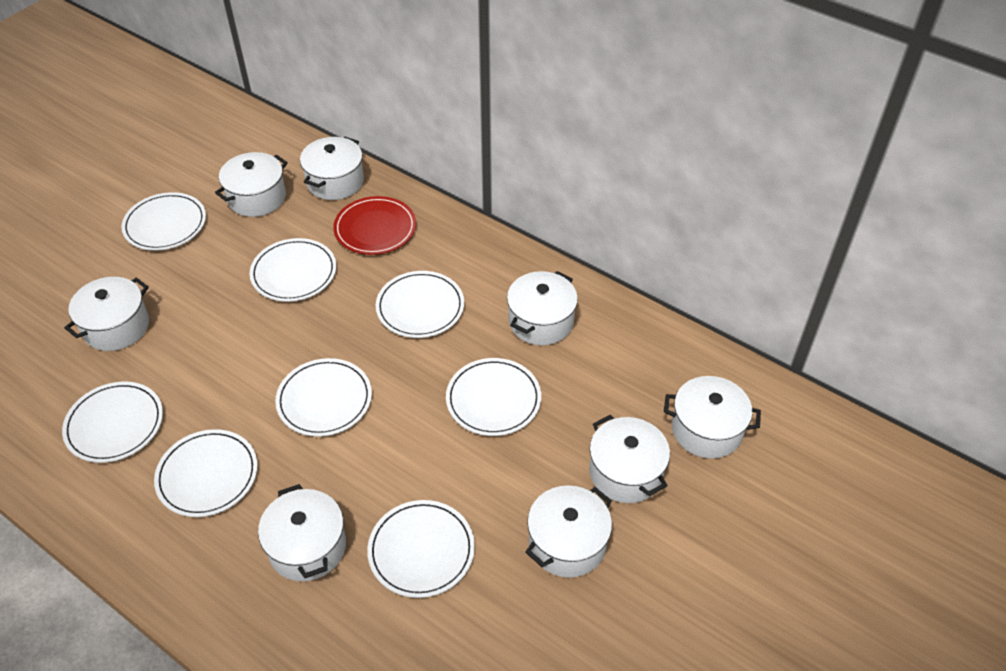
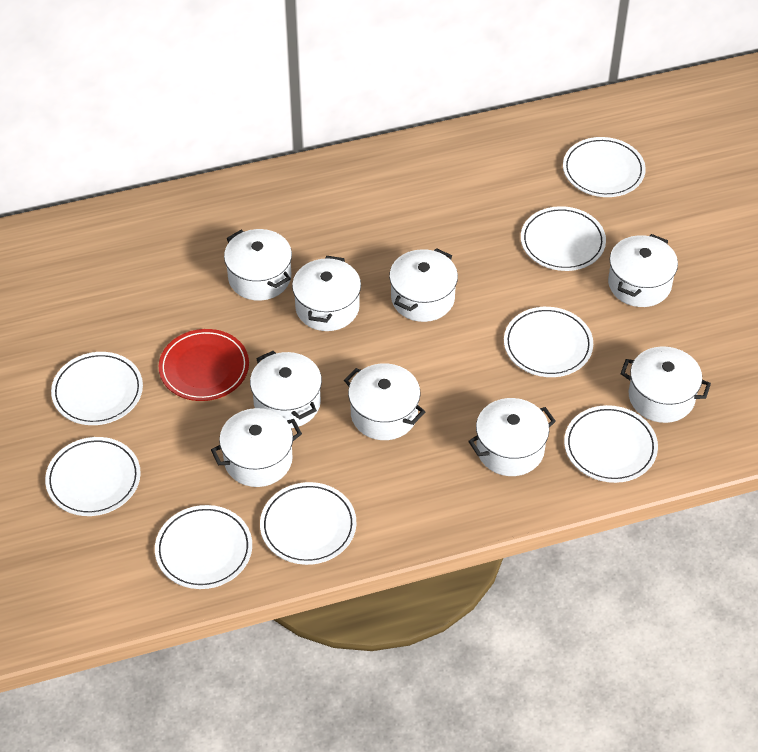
white pot: 8 -> 9

